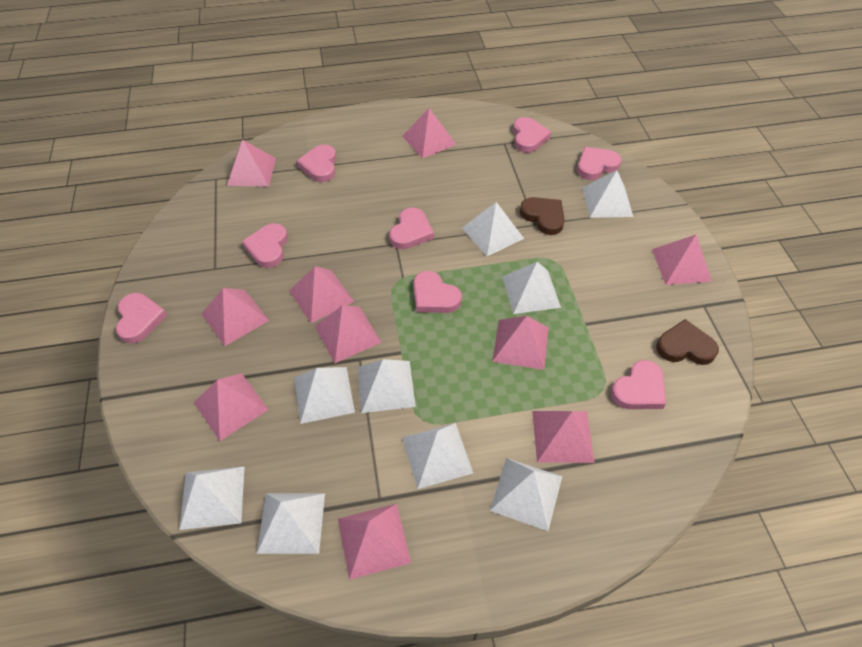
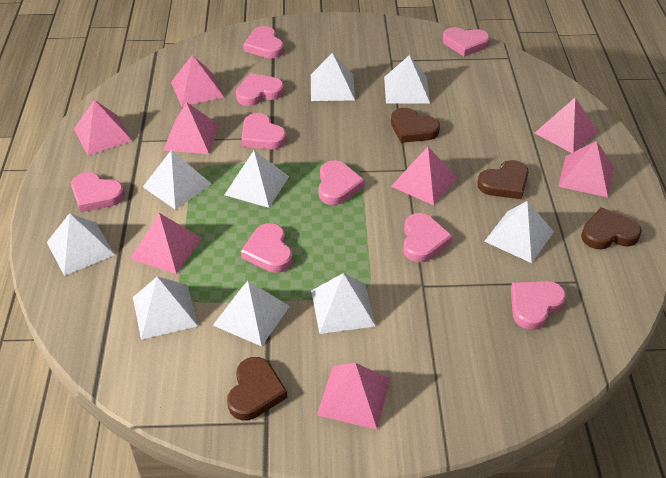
brown heart: 2 -> 4
pink heart: 8 -> 9
pink pyramid: 10 -> 8

